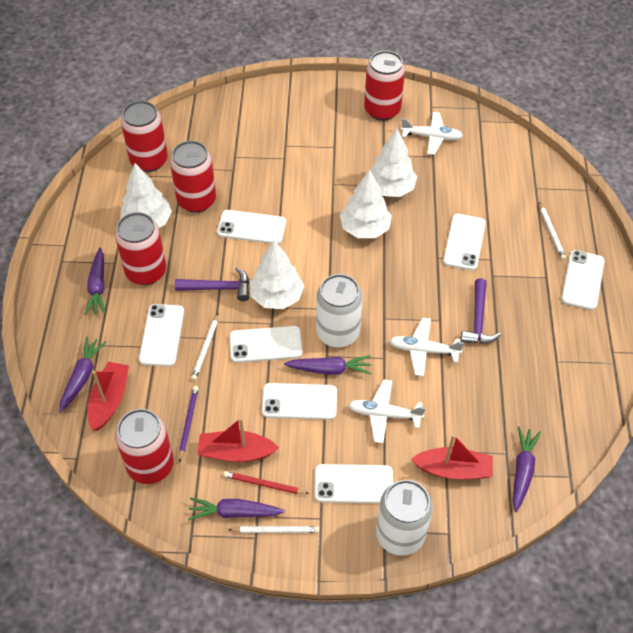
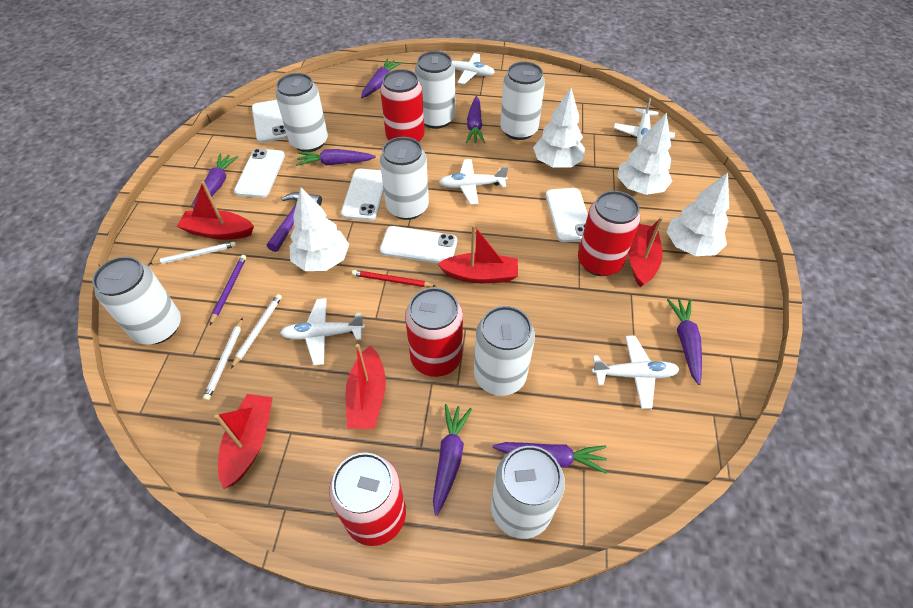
purple carrot: 5 -> 7
purple hammer: 2 -> 1
red boat: 3 -> 5
red can: 5 -> 4
white can: 2 -> 7
white phone: 7 -> 5
white plane: 3 -> 5

